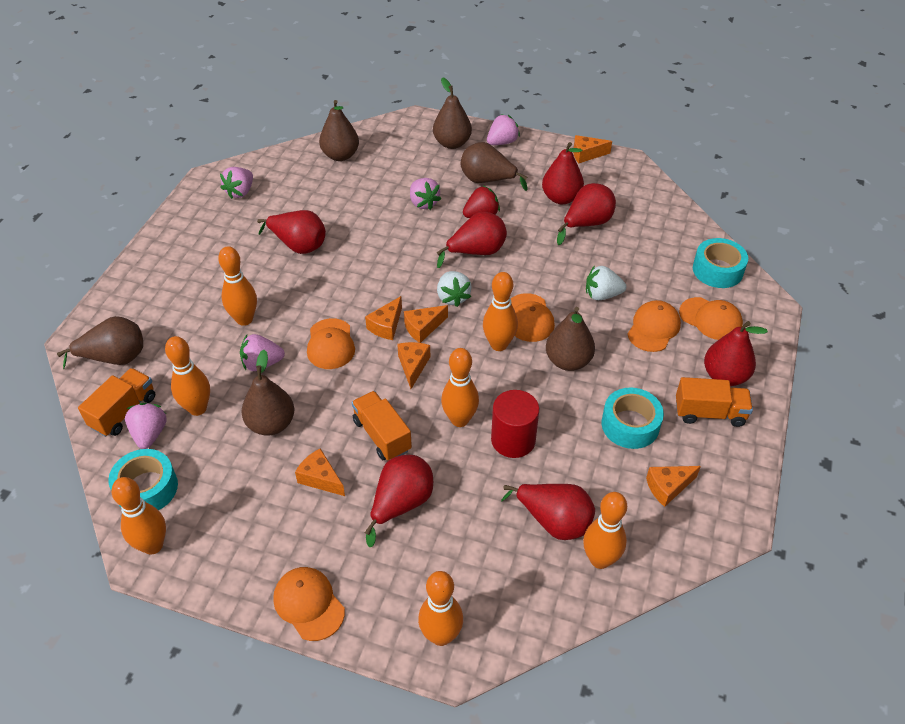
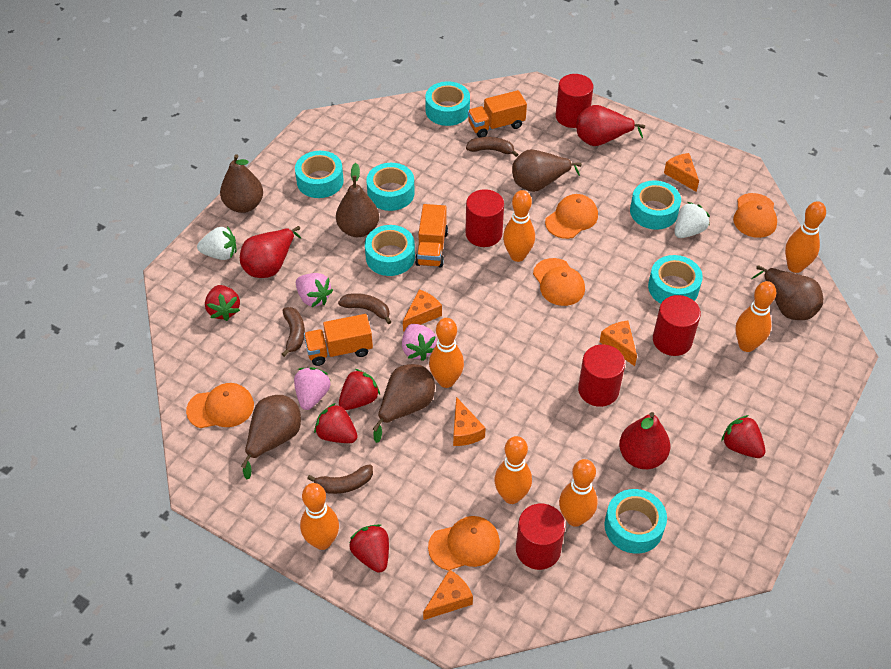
brown banana: 0 -> 4
orange cheese: 6 -> 5
pink strawberry: 5 -> 3
red cylinder: 1 -> 5
red pear: 7 -> 3
red strawberry: 1 -> 5
turquoise tape: 3 -> 7

